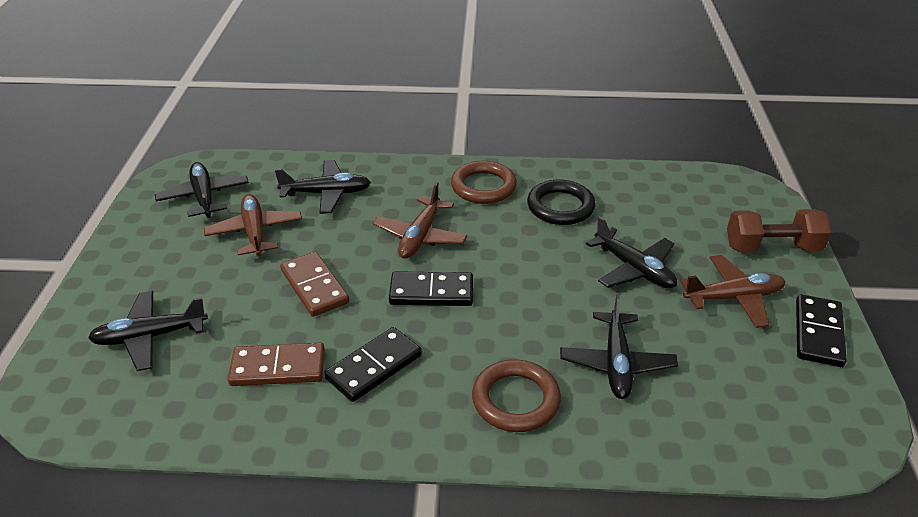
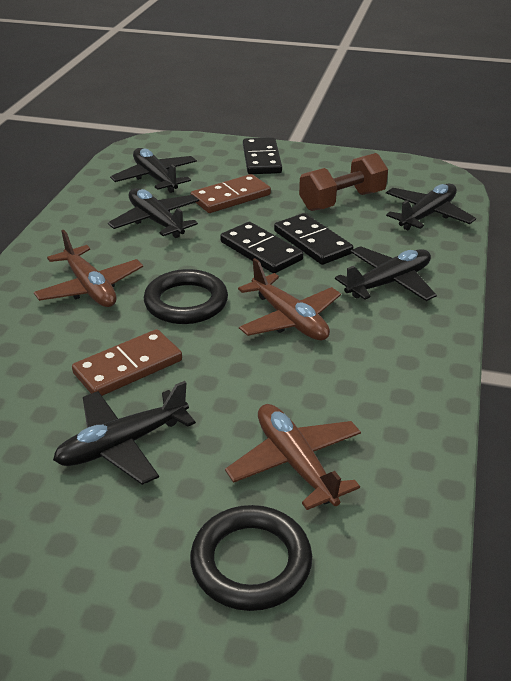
black ring: 1 -> 2
brown ring: 2 -> 0

